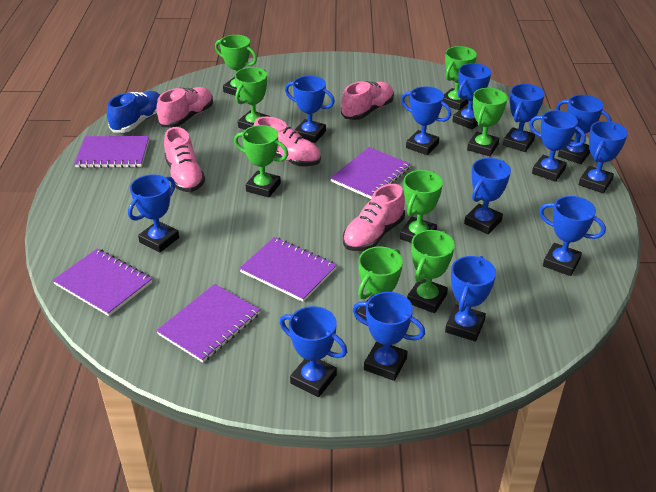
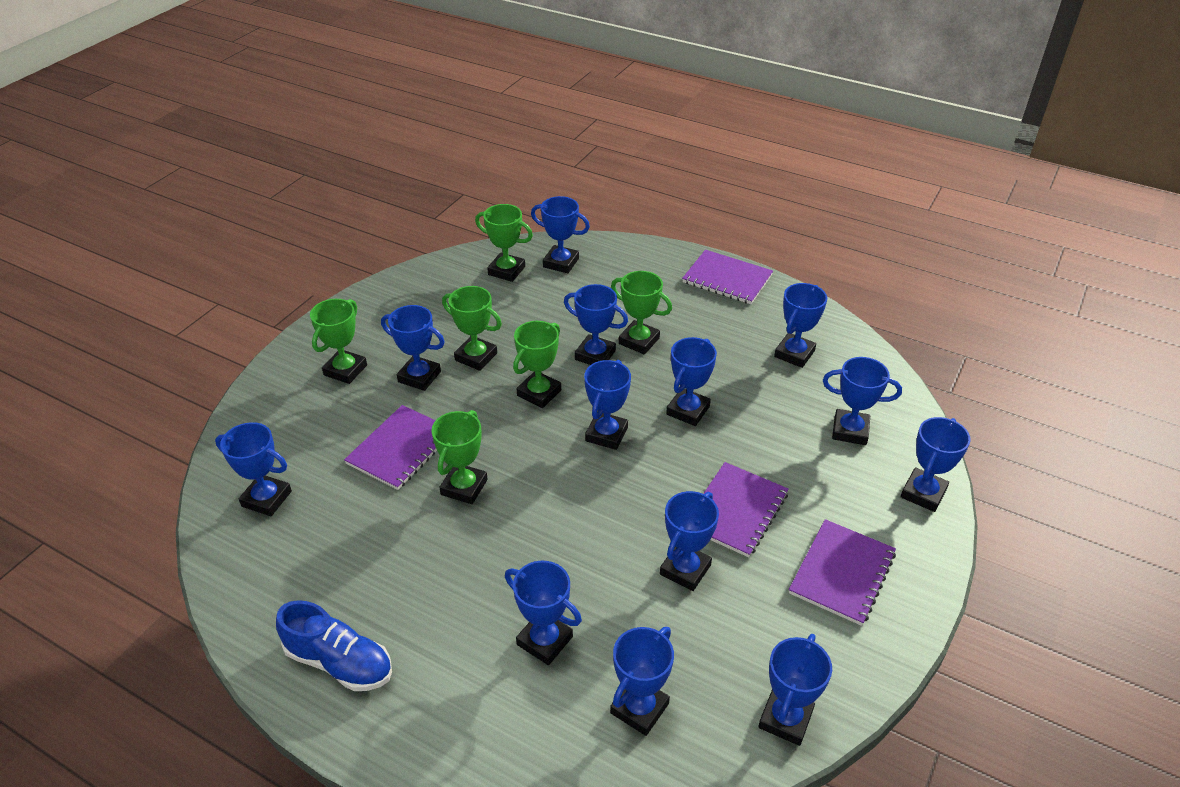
green trophy: 8 -> 6
pink shoe: 5 -> 0
purple notebook: 5 -> 4

